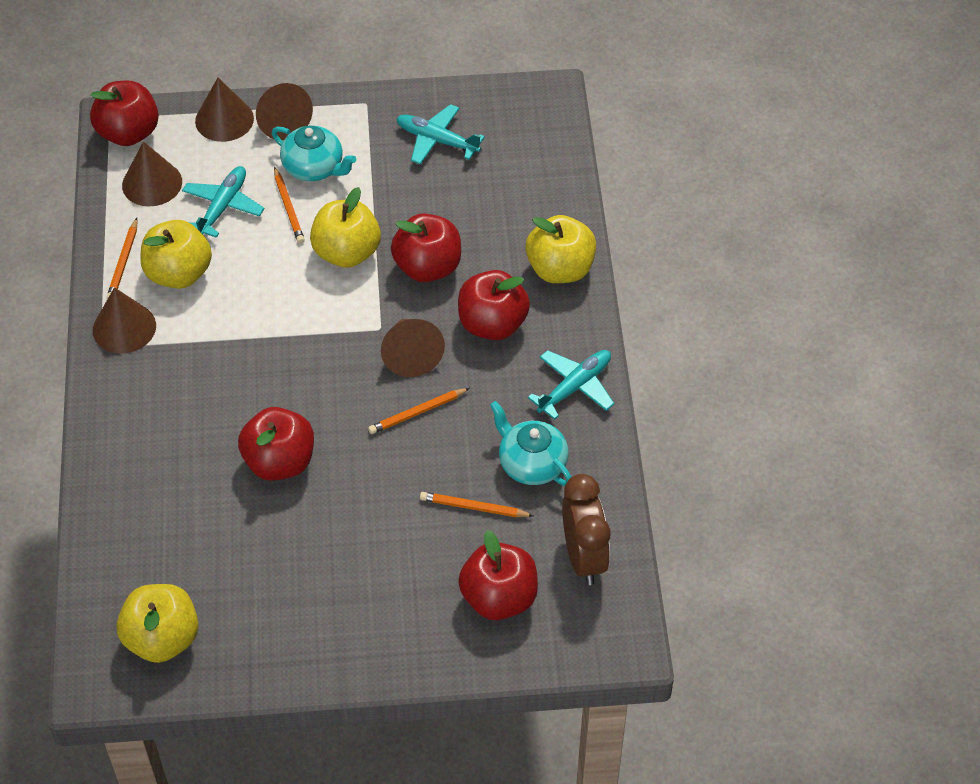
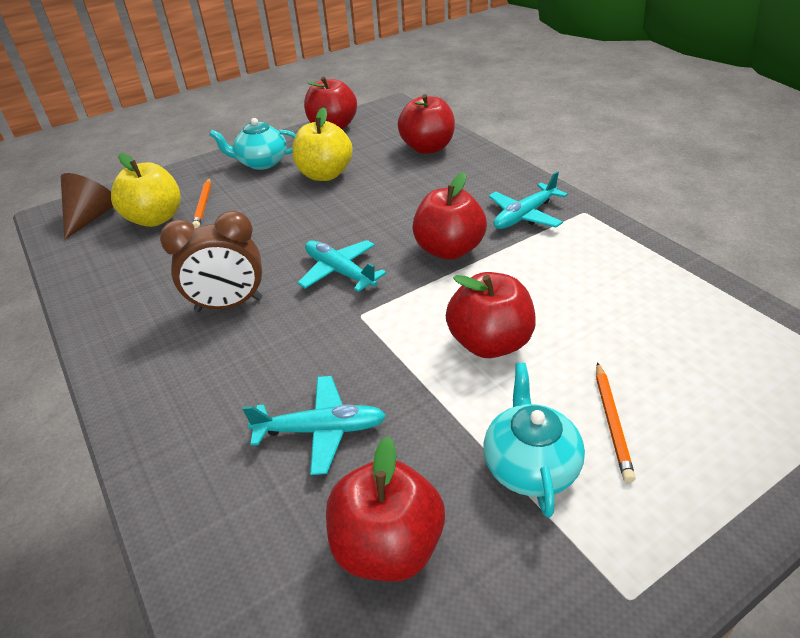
brown cone: 5 -> 1
orange pencil: 4 -> 2
yellow apple: 4 -> 2

